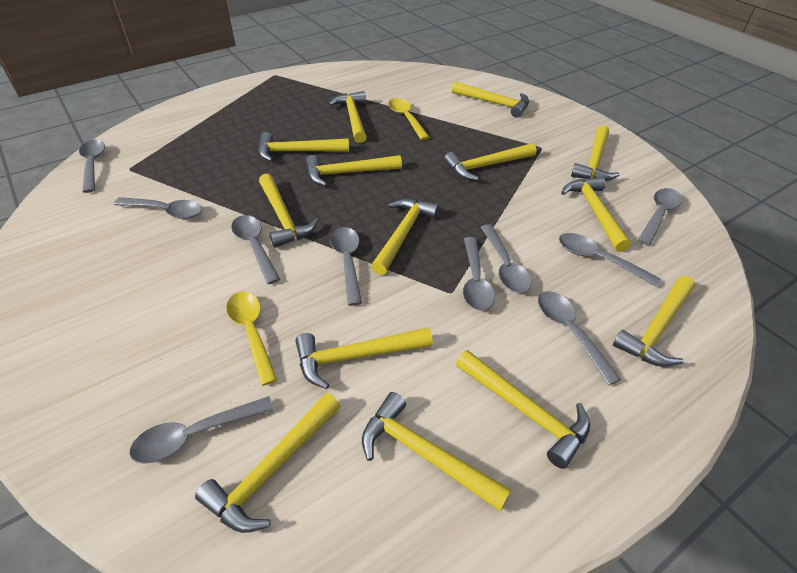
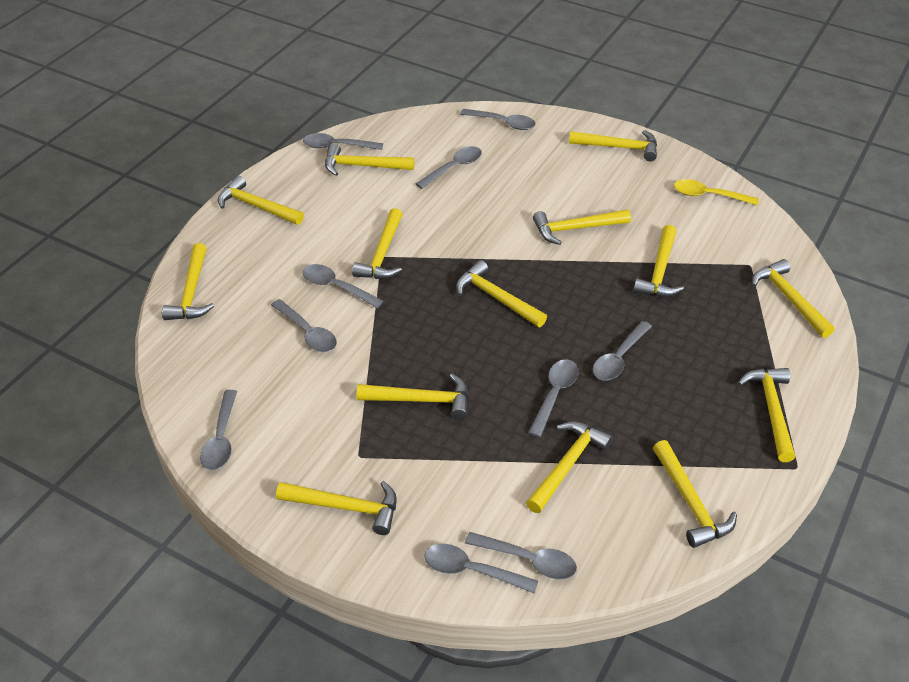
yellow spoon: 2 -> 1

